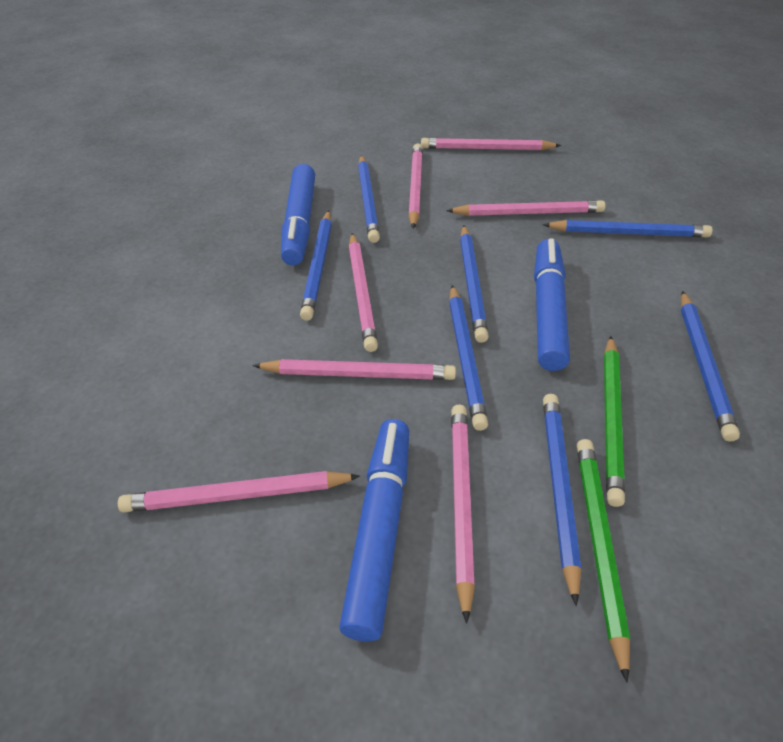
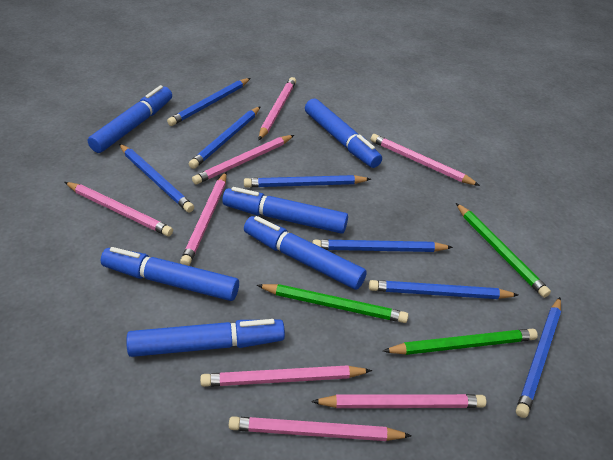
blue marker: 3 -> 6
green pencil: 2 -> 3
pink pencil: 7 -> 8

